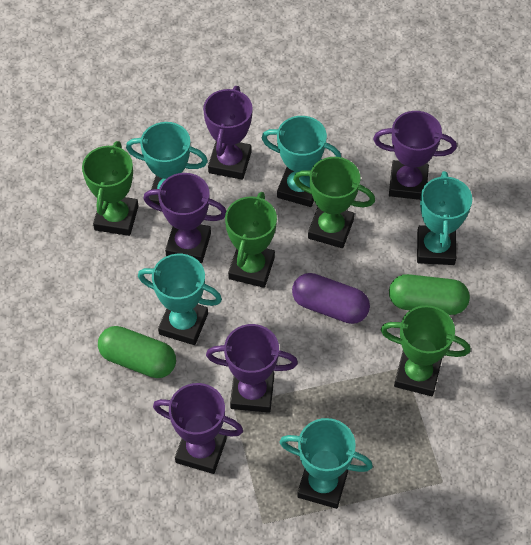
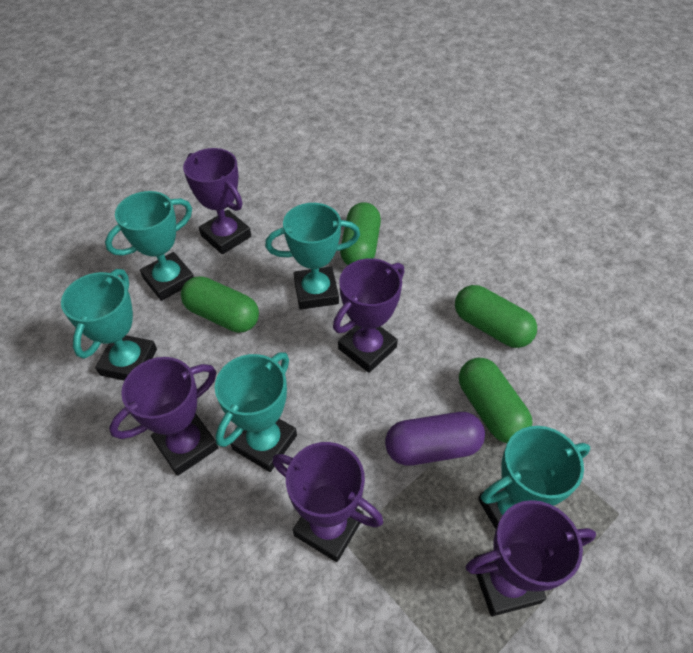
green capsule: 2 -> 4
green trophy: 4 -> 0

